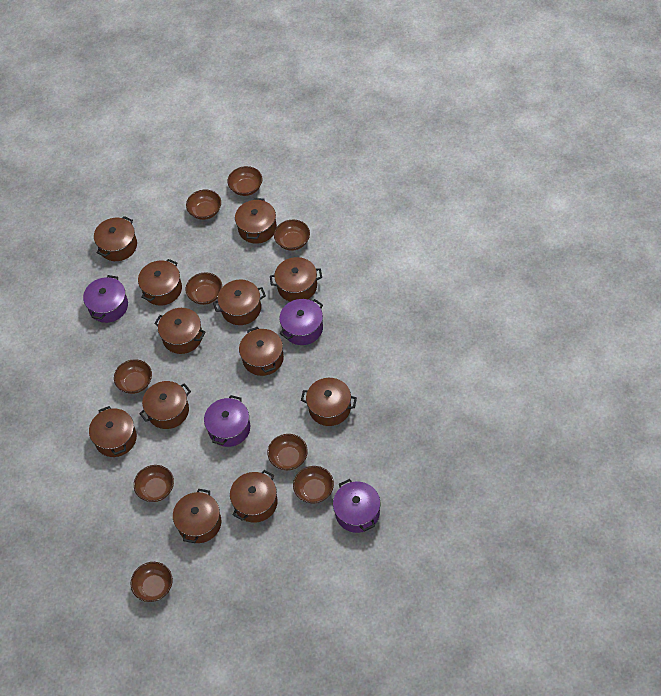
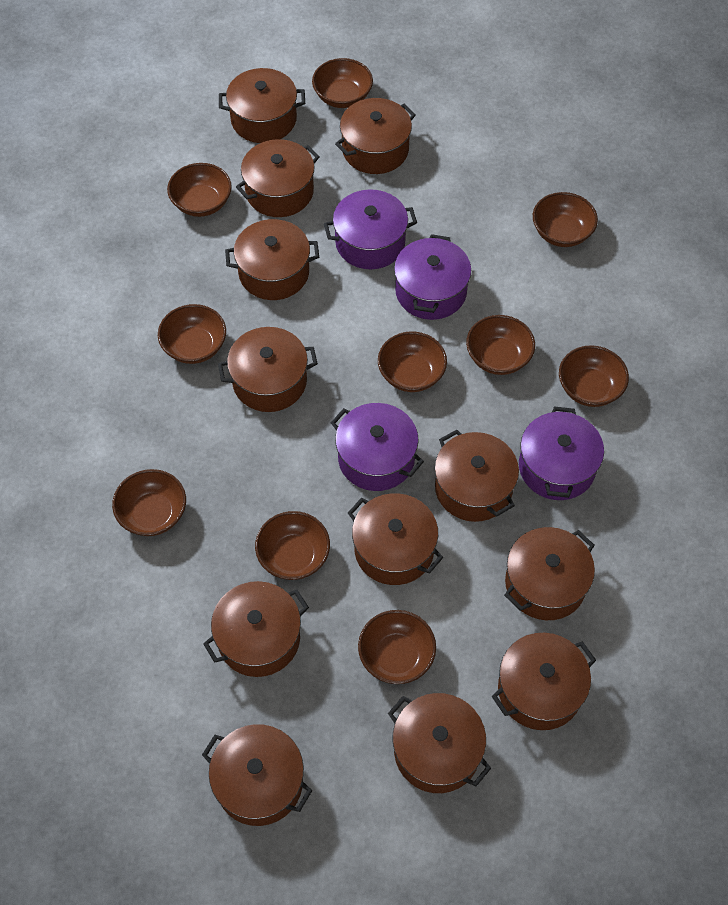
brown bowl: 9 -> 10

